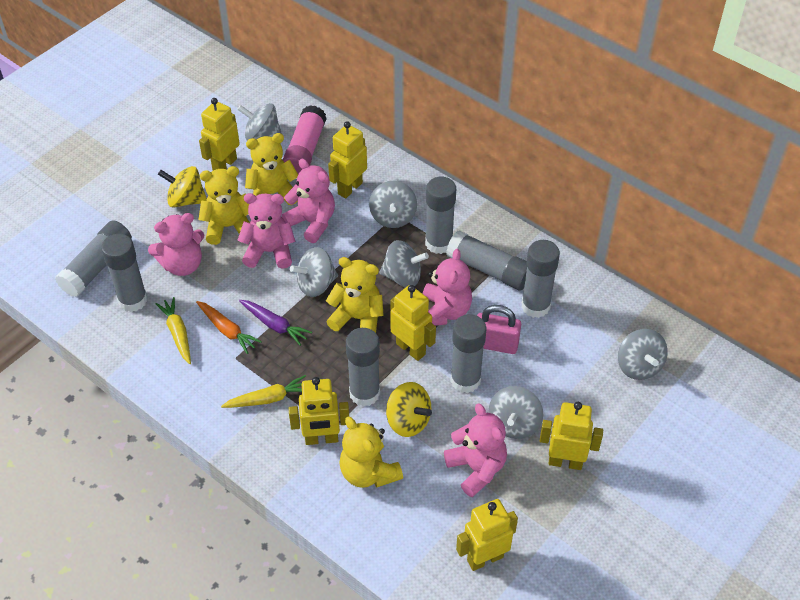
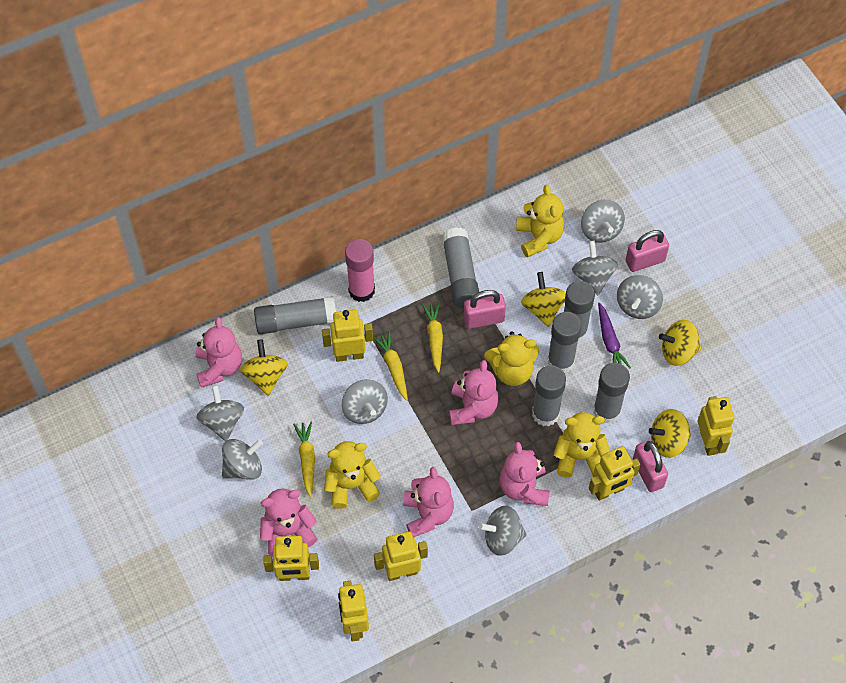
grey glue stick: 7 -> 6
grey spinning top: 6 -> 7
orange carrot: 1 -> 0
pink padlock: 1 -> 3
yellow carrot: 2 -> 3
yellow spinning top: 2 -> 4

